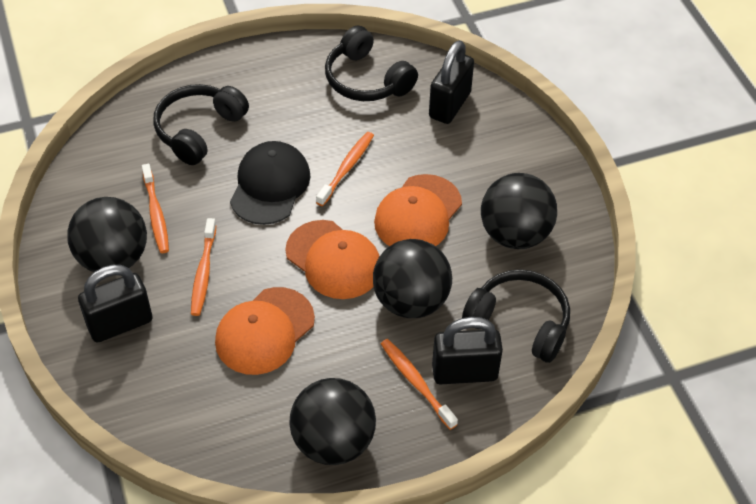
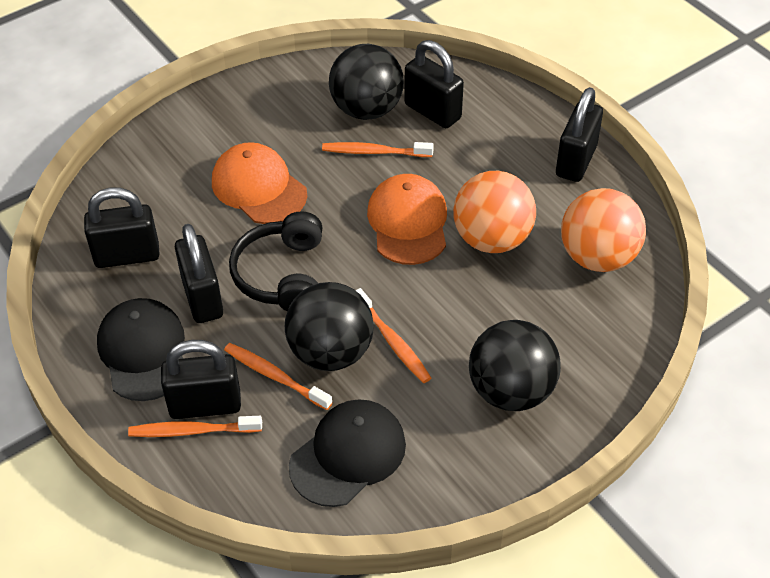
black ball: 4 -> 3
black cap: 1 -> 2
black headphones: 3 -> 1
black padlock: 3 -> 5
orange ball: 0 -> 2
orange cap: 3 -> 2

